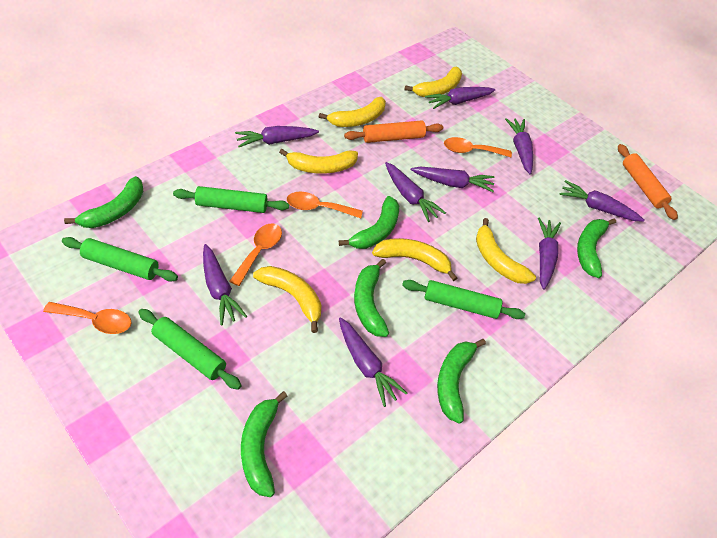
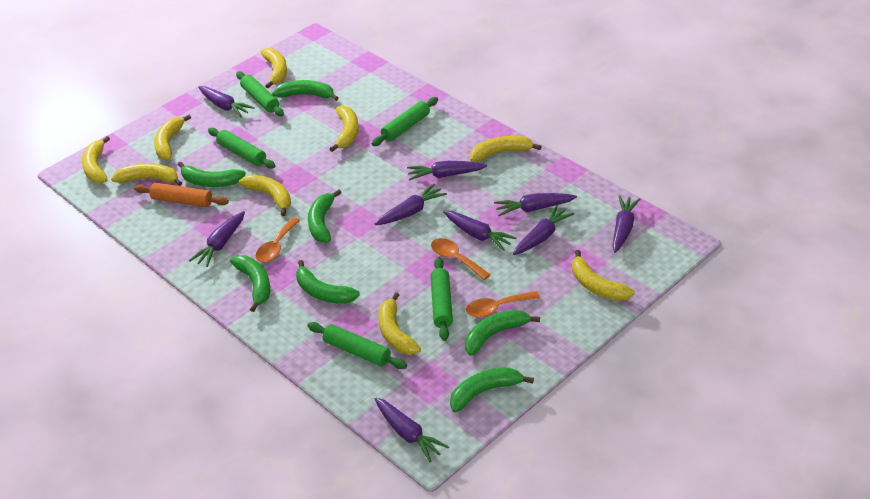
green banana: 6 -> 7
green rolling pin: 4 -> 5
orange rolling pin: 2 -> 1
orange spoon: 4 -> 3
yellow banana: 6 -> 9

